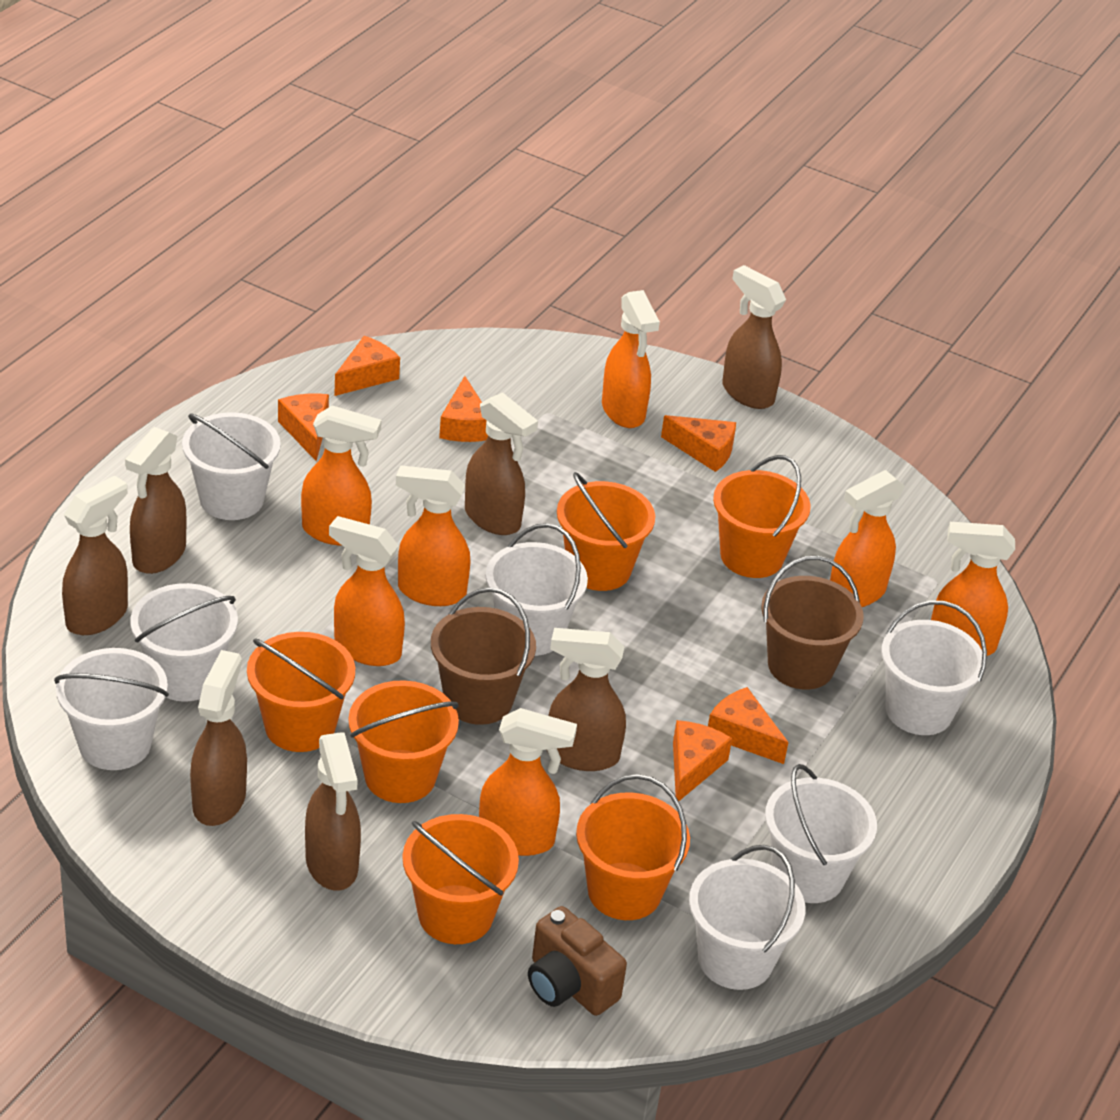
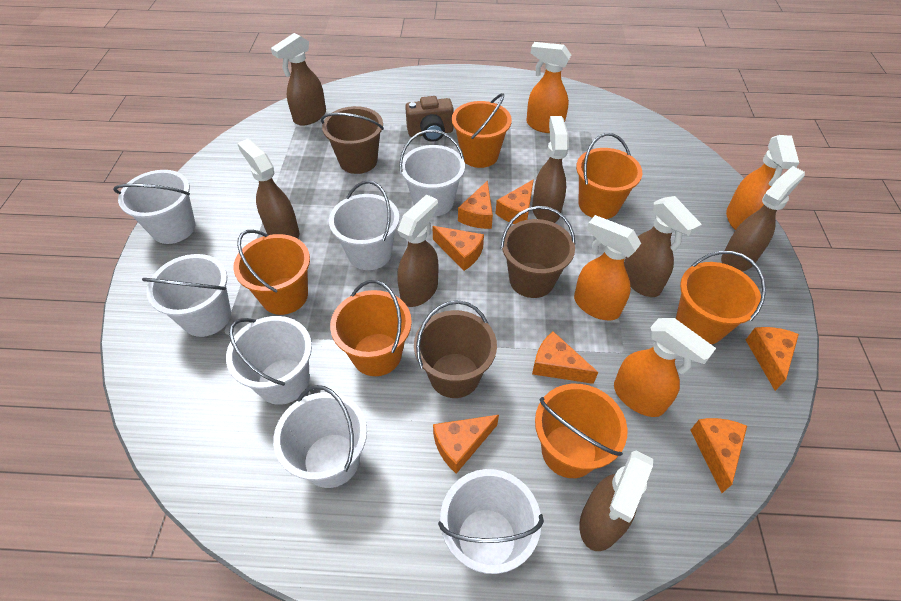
brown bucket: 2 -> 3
orange cheese: 6 -> 7
orange spray bottle: 7 -> 4

